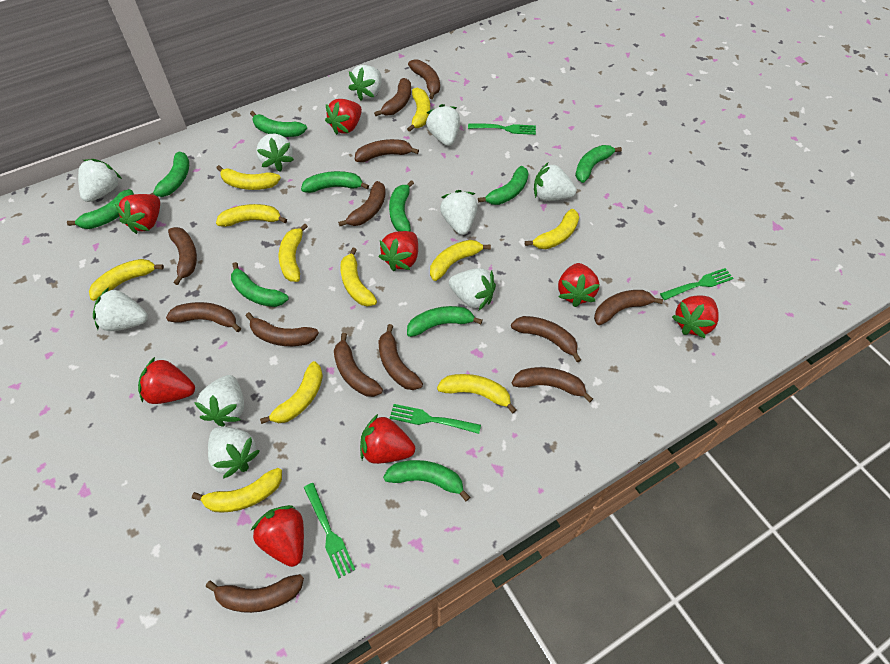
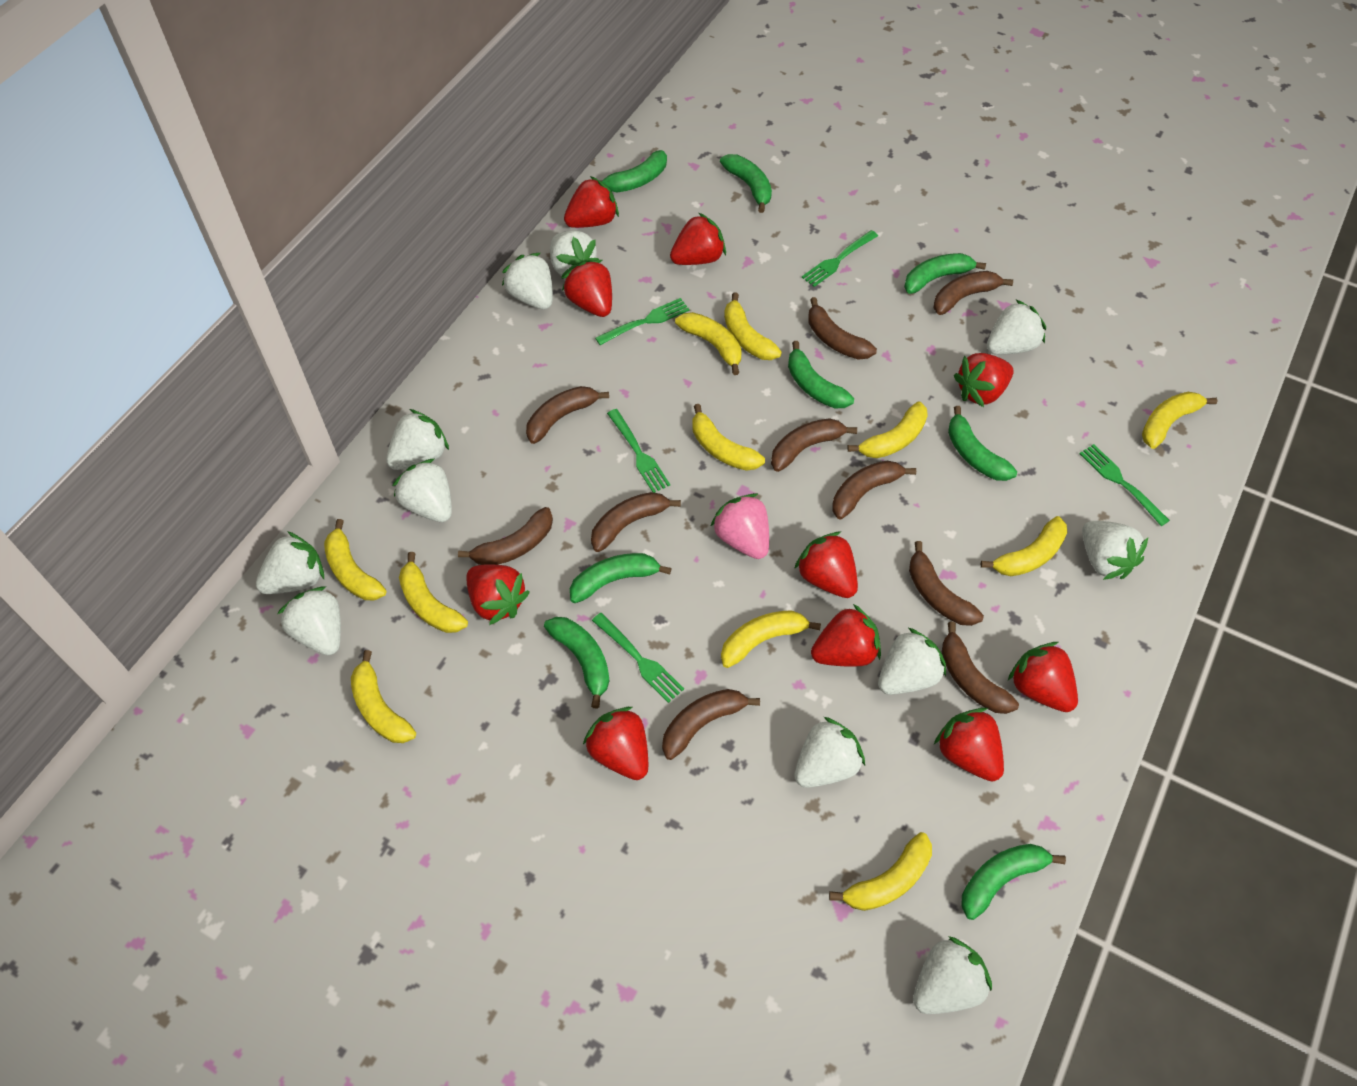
brown banana: 13 -> 10
green banana: 10 -> 8
green fork: 4 -> 5
pink strawberry: 0 -> 1
red strawberry: 8 -> 10
white strawberry: 10 -> 11

